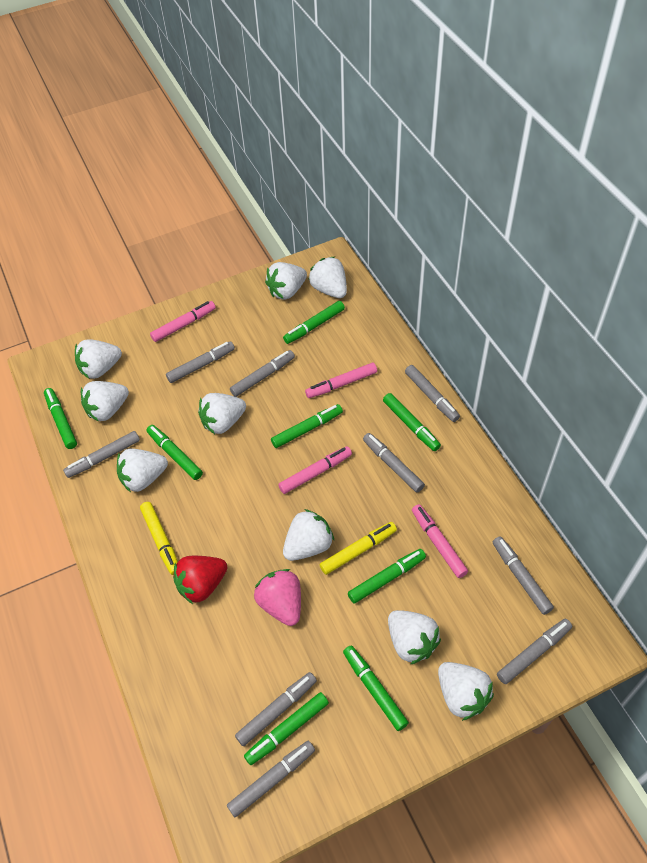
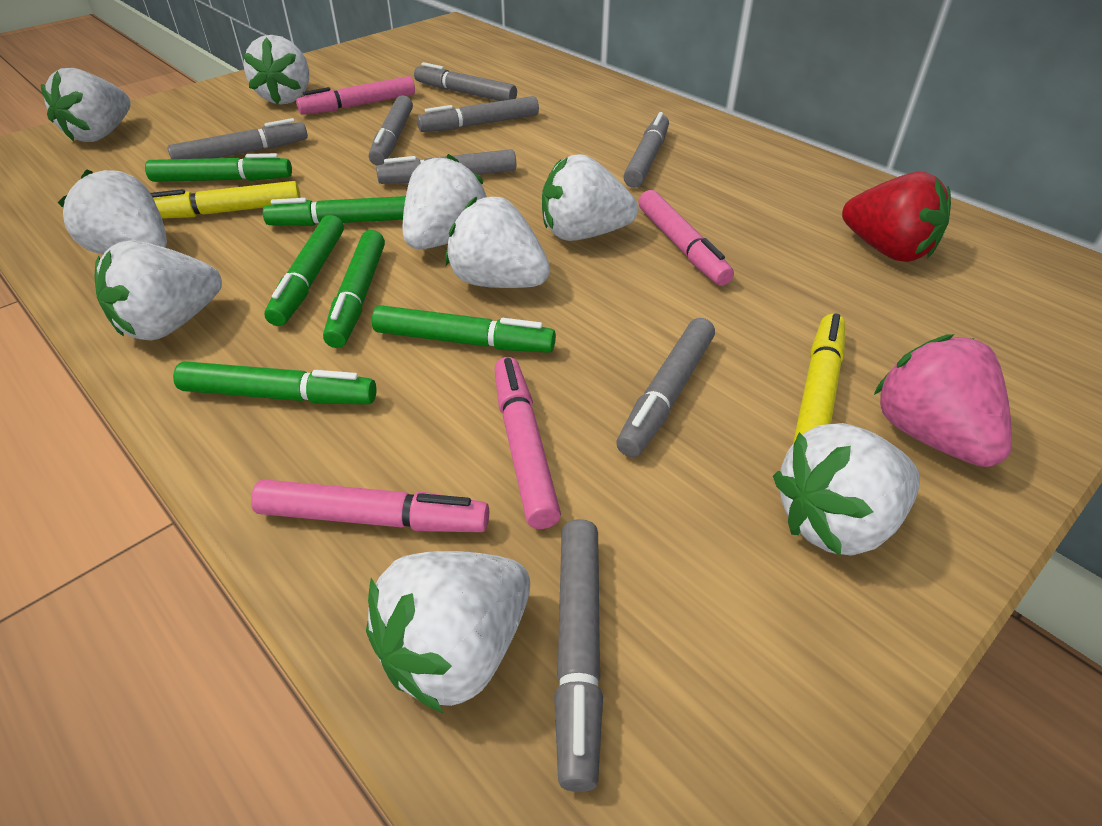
green marker: 8 -> 6
grey marker: 9 -> 8

